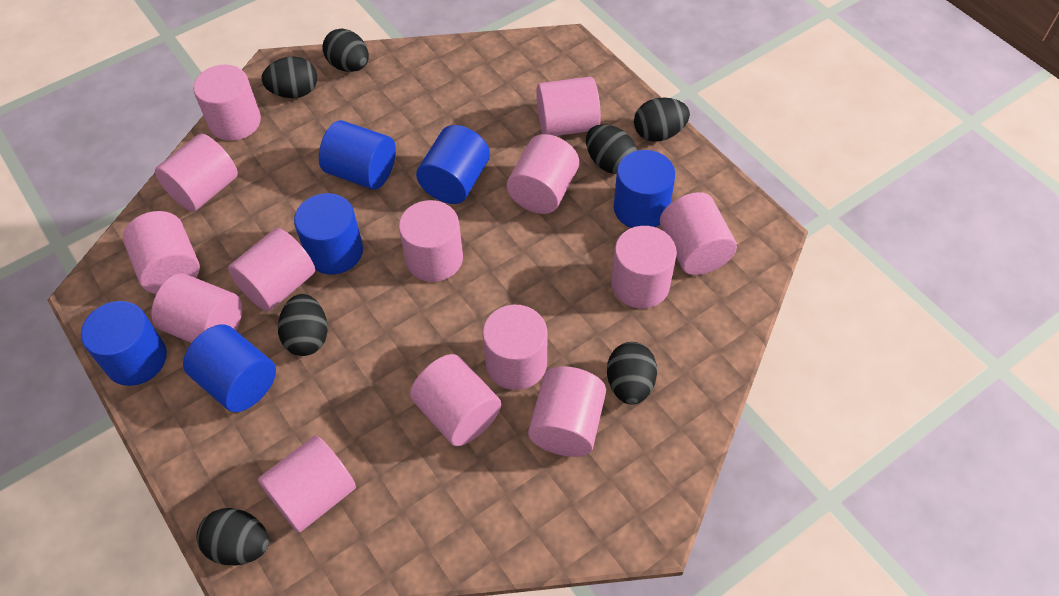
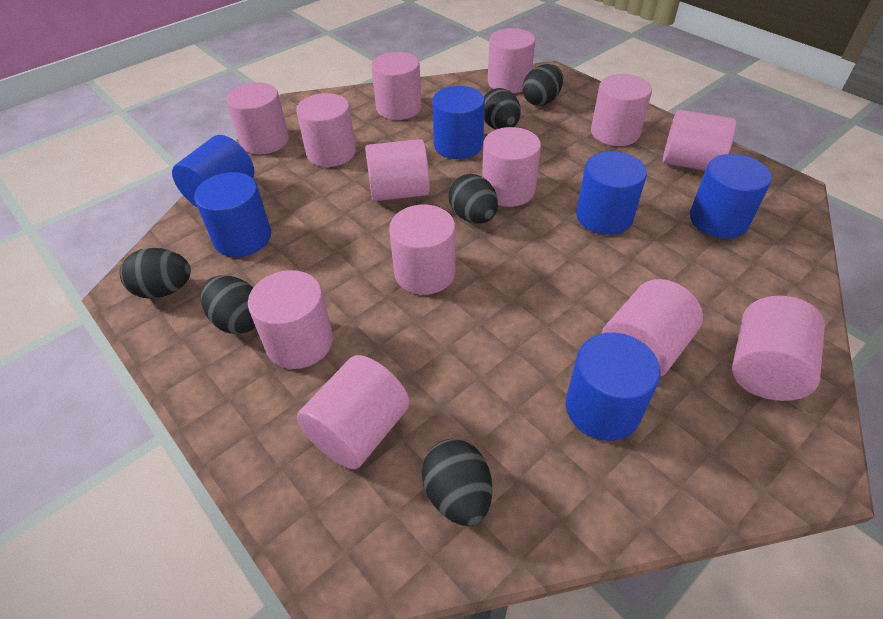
black egg: 7 -> 6
pink cylinder: 14 -> 13

